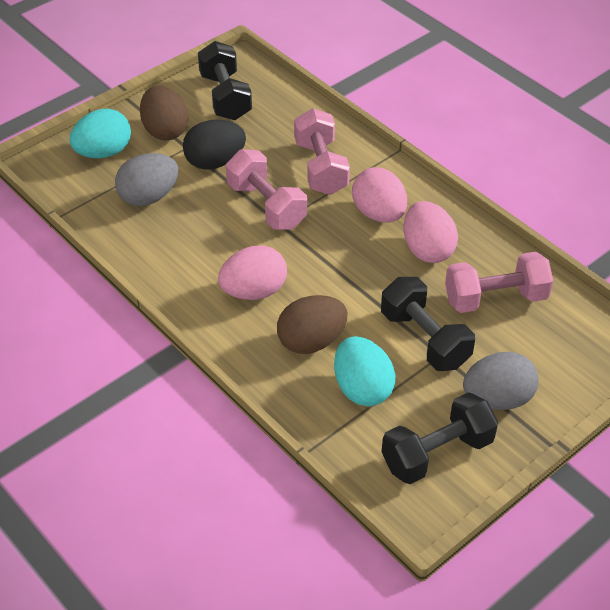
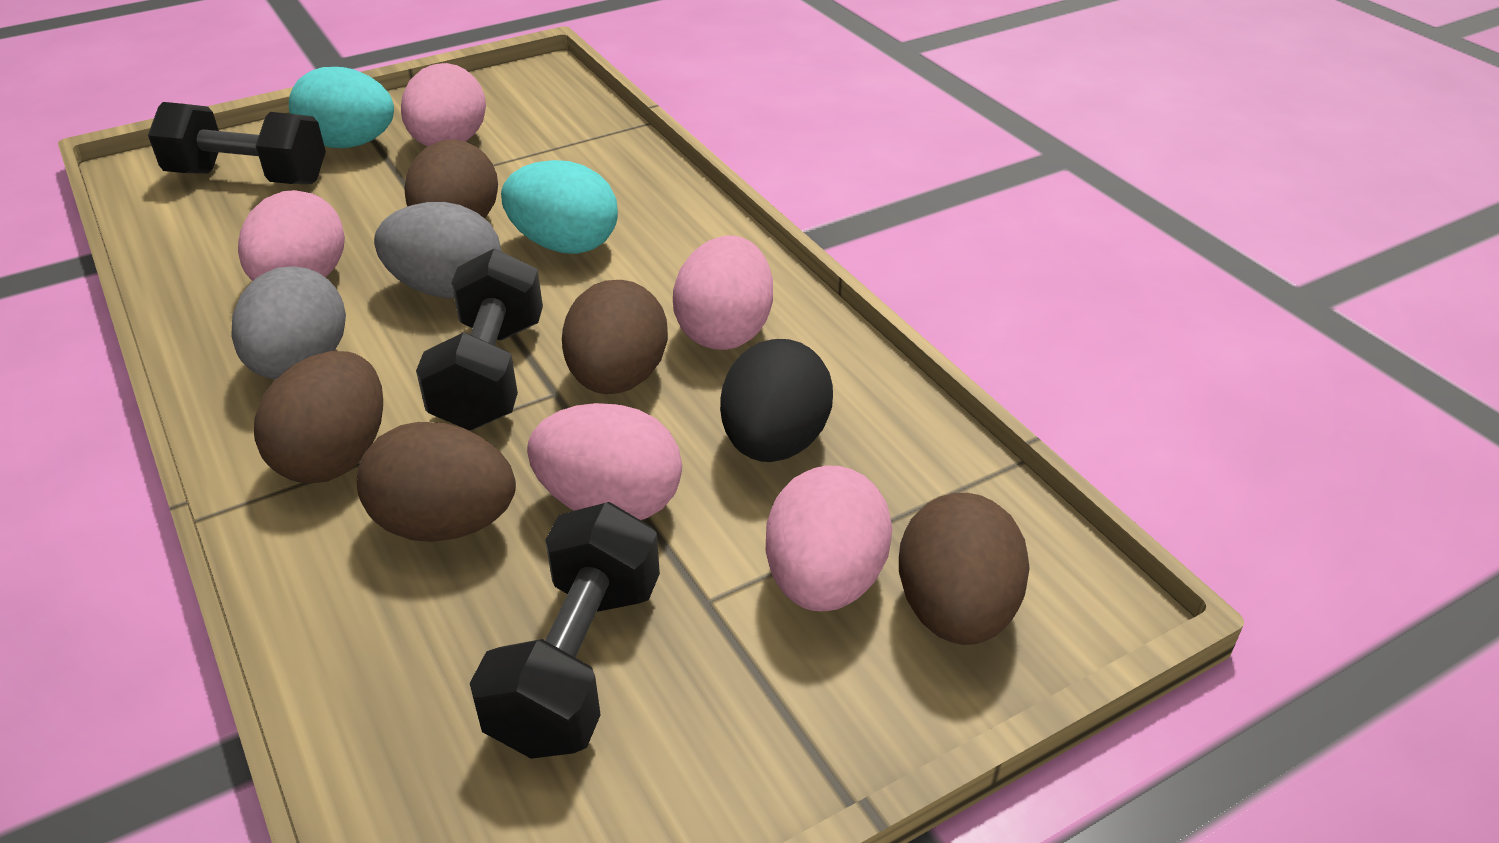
brown egg: 2 -> 5
pink dumbbell: 3 -> 0
pink egg: 3 -> 5

